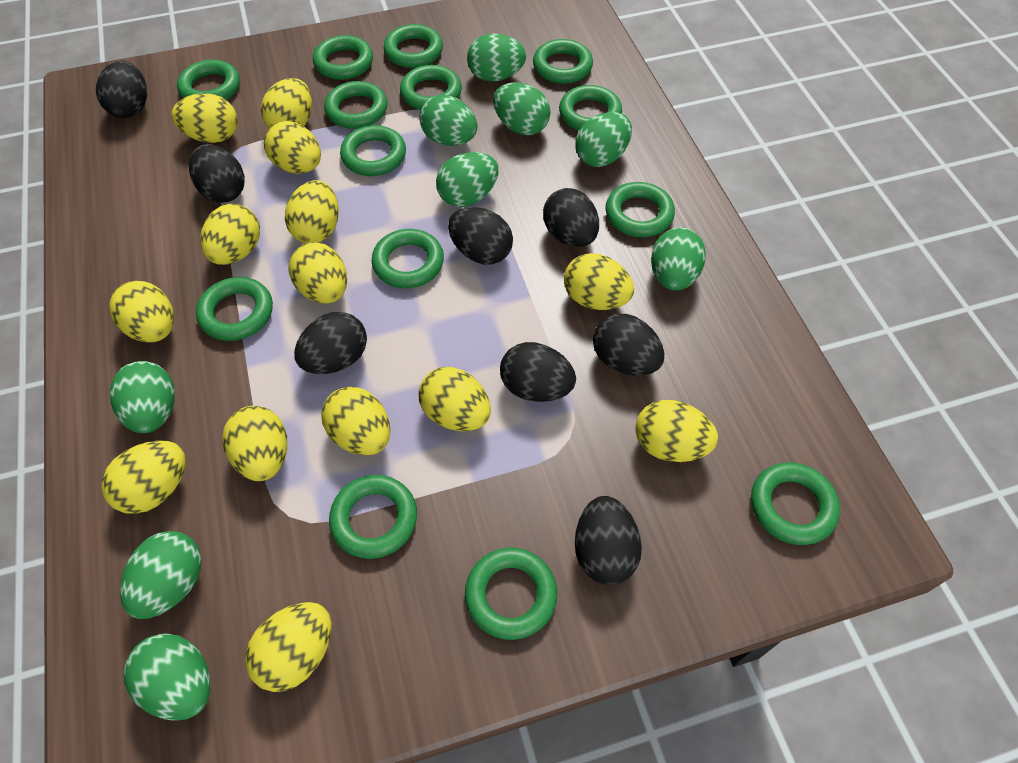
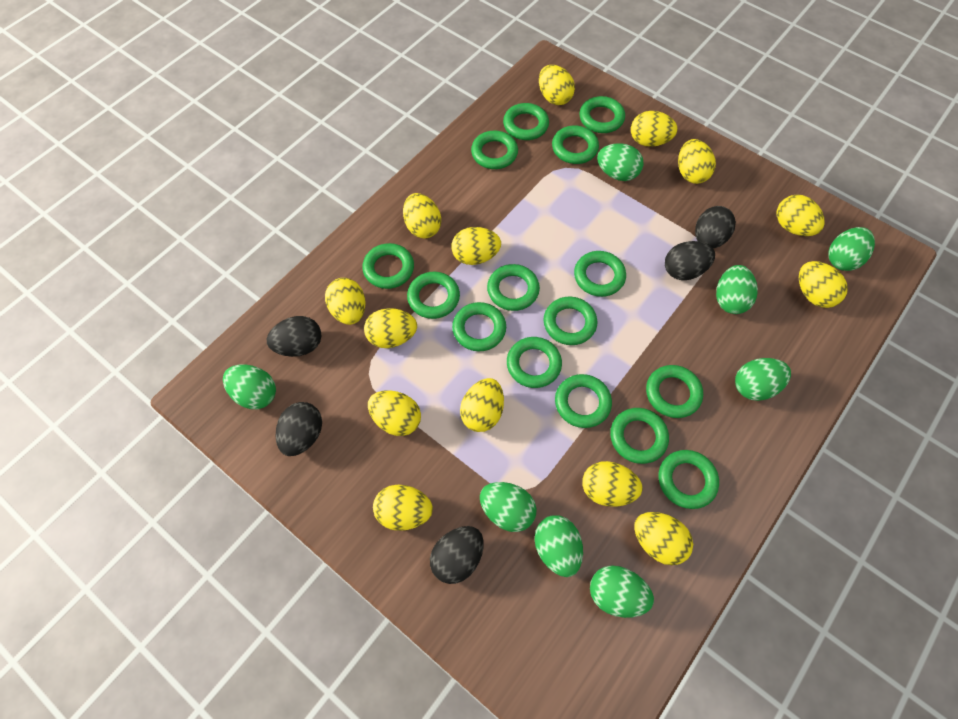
black egg: 8 -> 5
green egg: 9 -> 8
green ring: 14 -> 15

